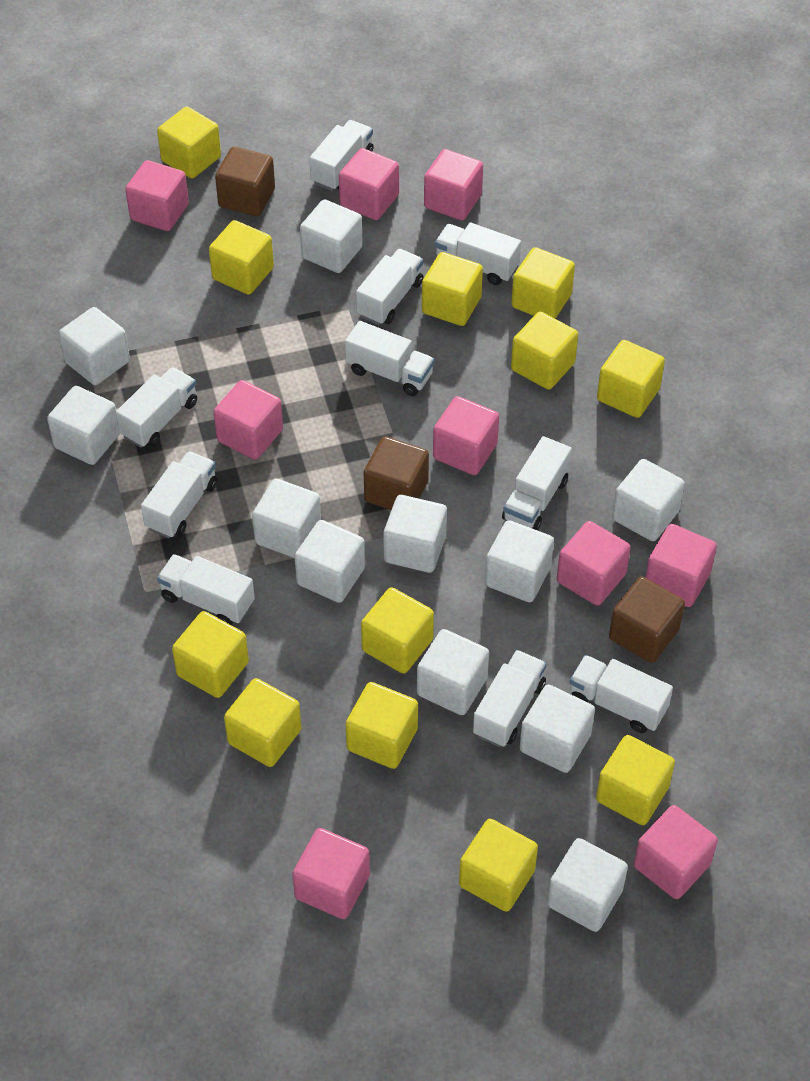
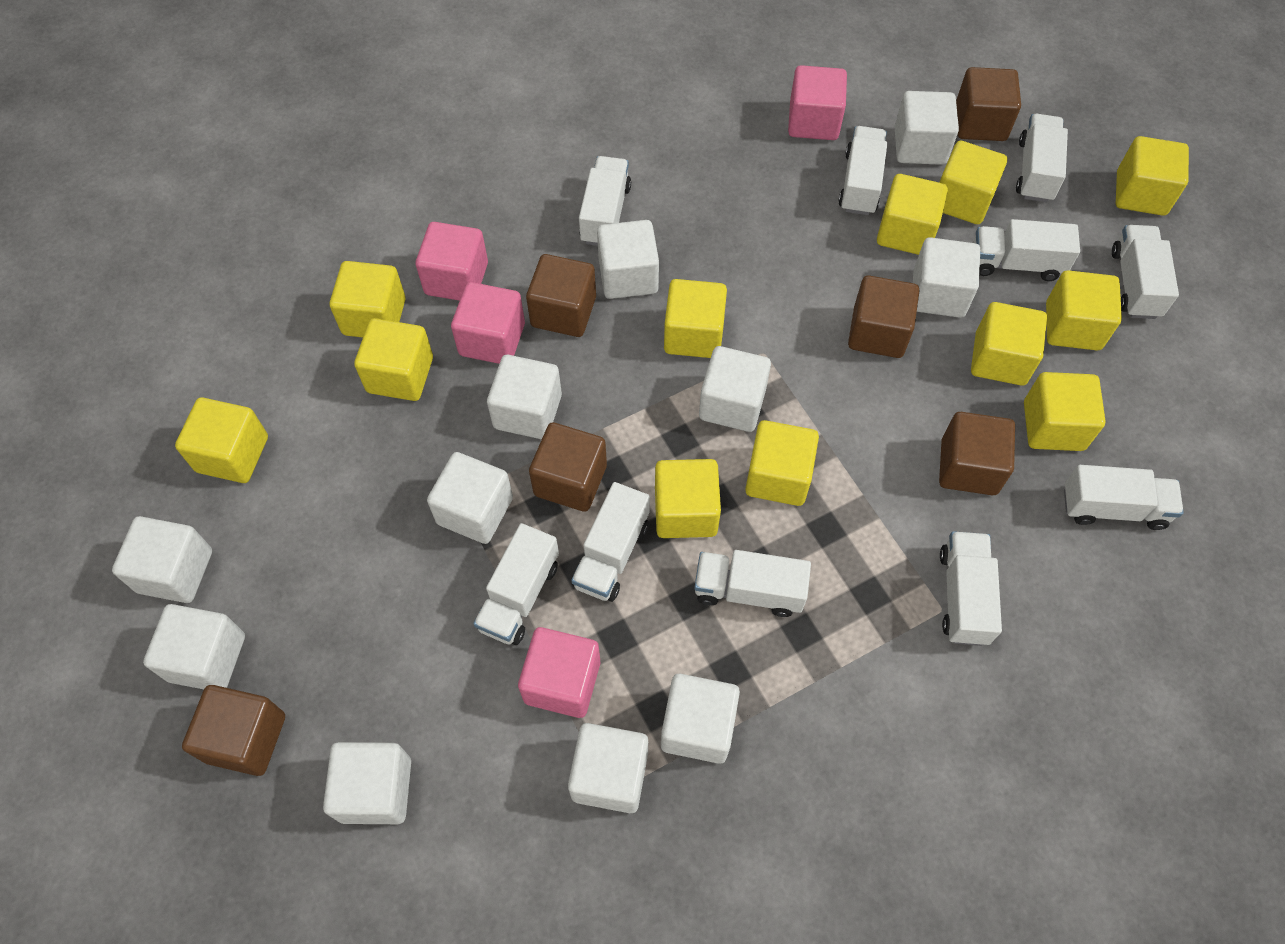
brown cube: 3 -> 6
pink cube: 9 -> 4

